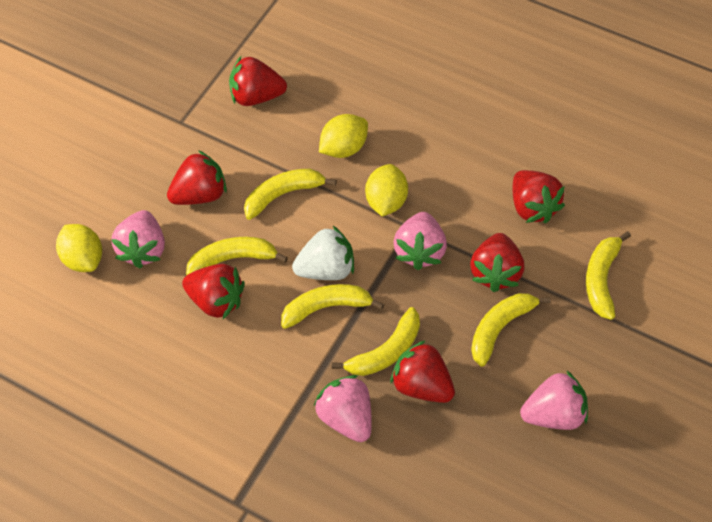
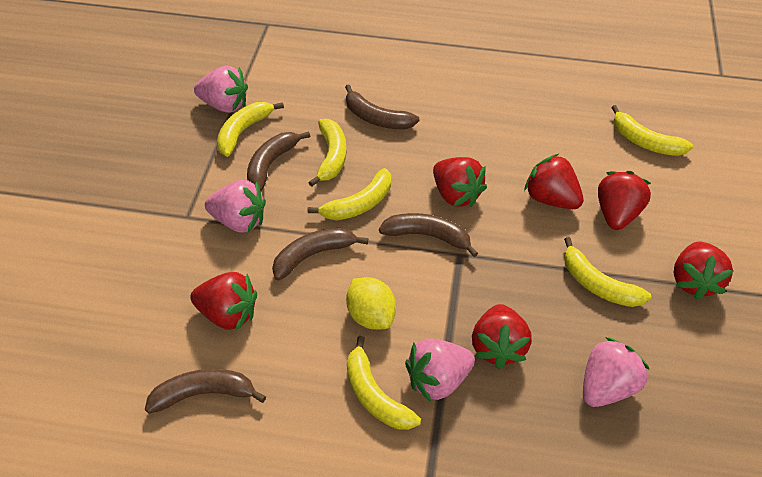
brown banana: 0 -> 5
white strawberry: 1 -> 0
yellow lemon: 3 -> 1

